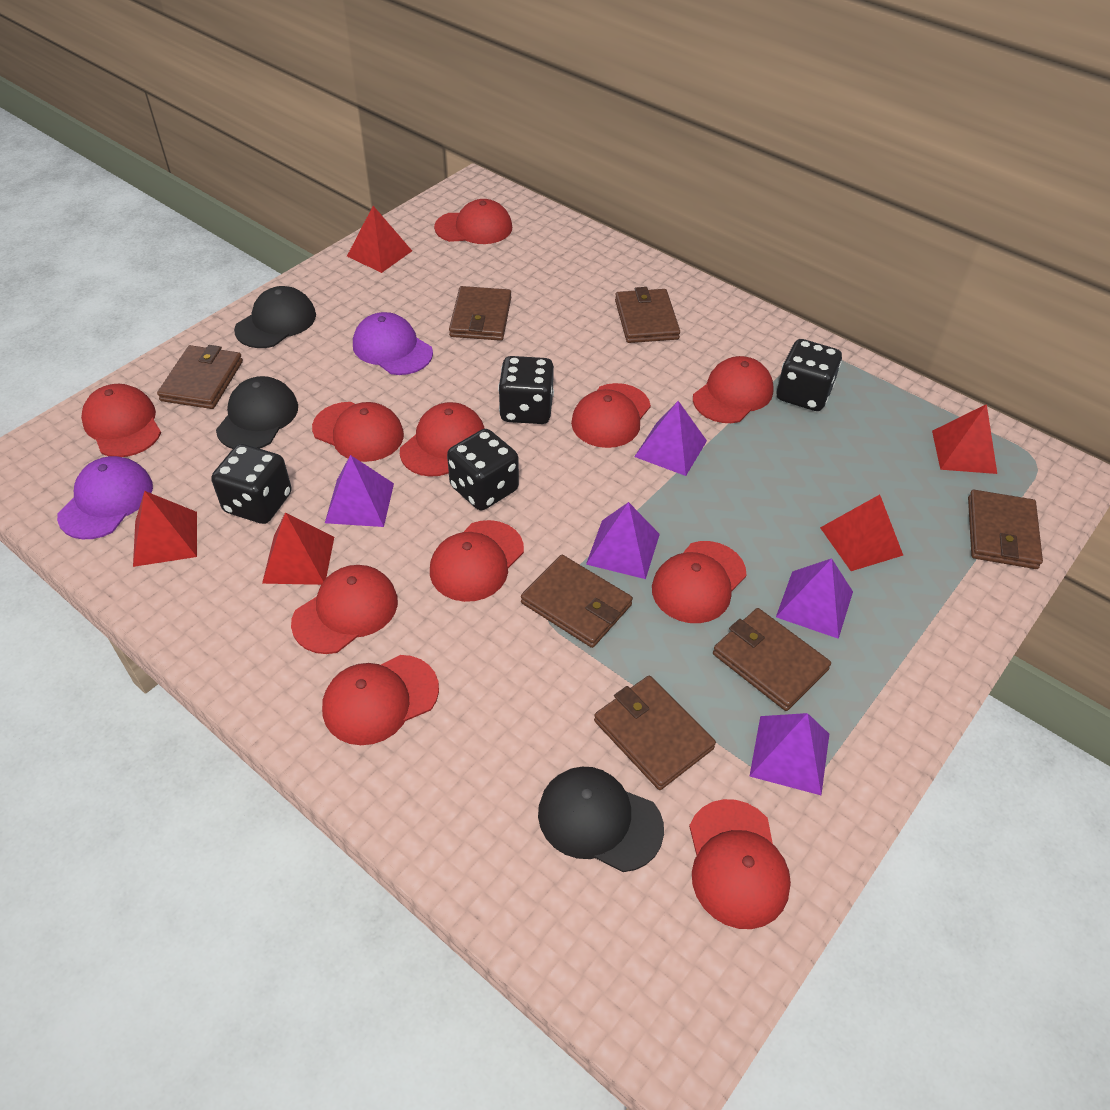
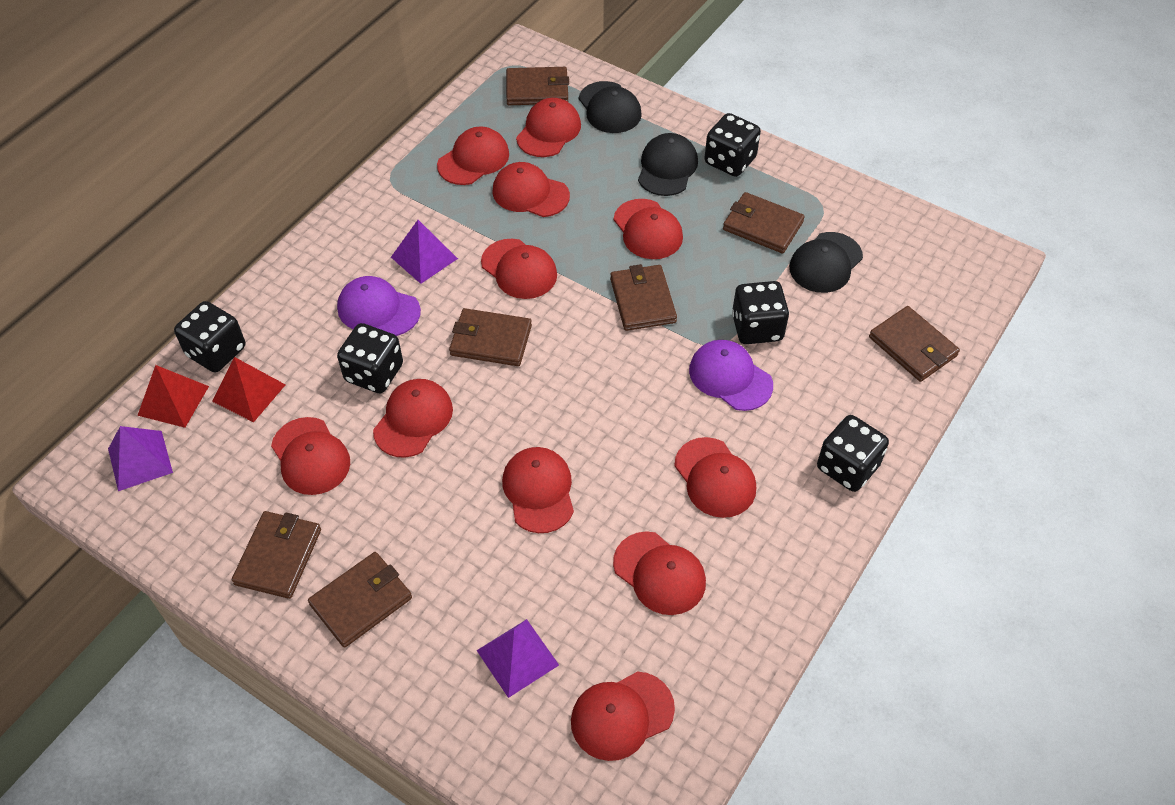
black dice: 4 -> 5
purple pyramid: 5 -> 3
red pyramid: 5 -> 2

